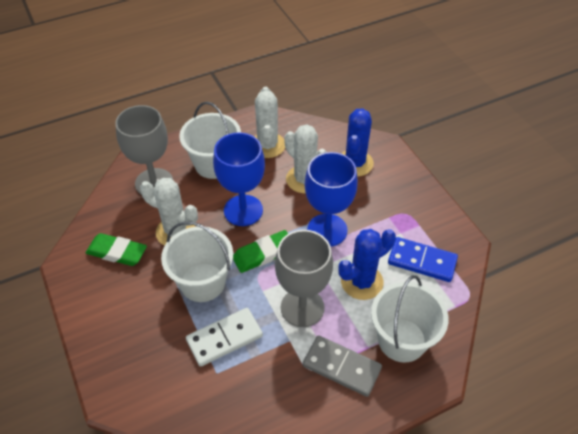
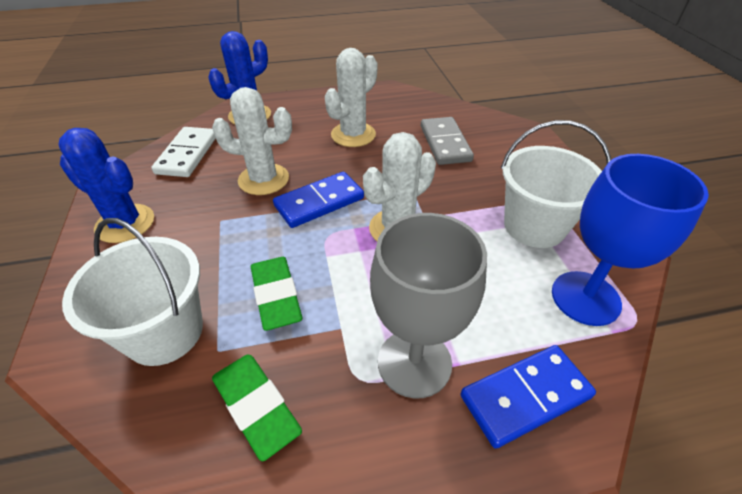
blue domino: 1 -> 2
blue goblet: 2 -> 1
grey goblet: 2 -> 1
white bucket: 3 -> 2

